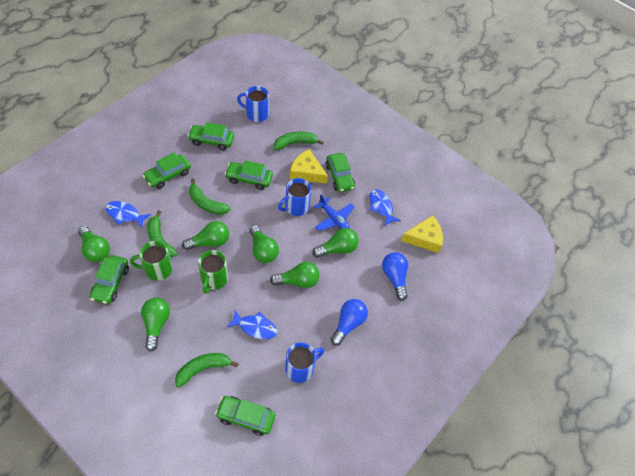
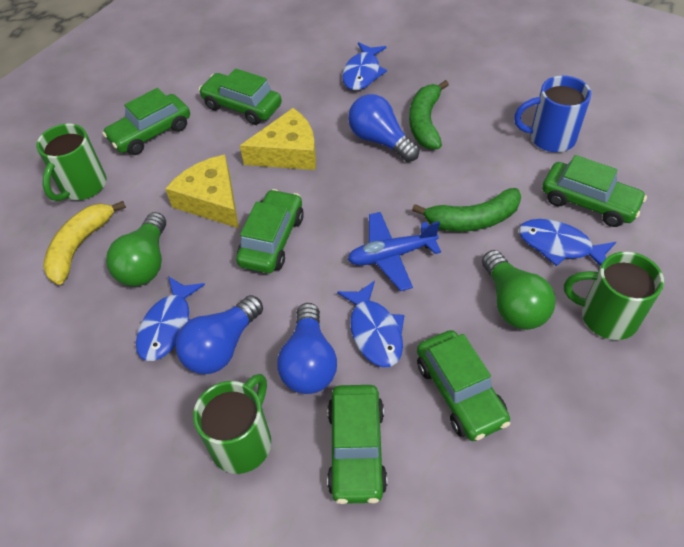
blue fish: 3 -> 4
blue light bulb: 2 -> 3
blue mug: 3 -> 1
green banana: 4 -> 2
green light bulb: 6 -> 2
green mug: 2 -> 3
yellow banana: 0 -> 1

